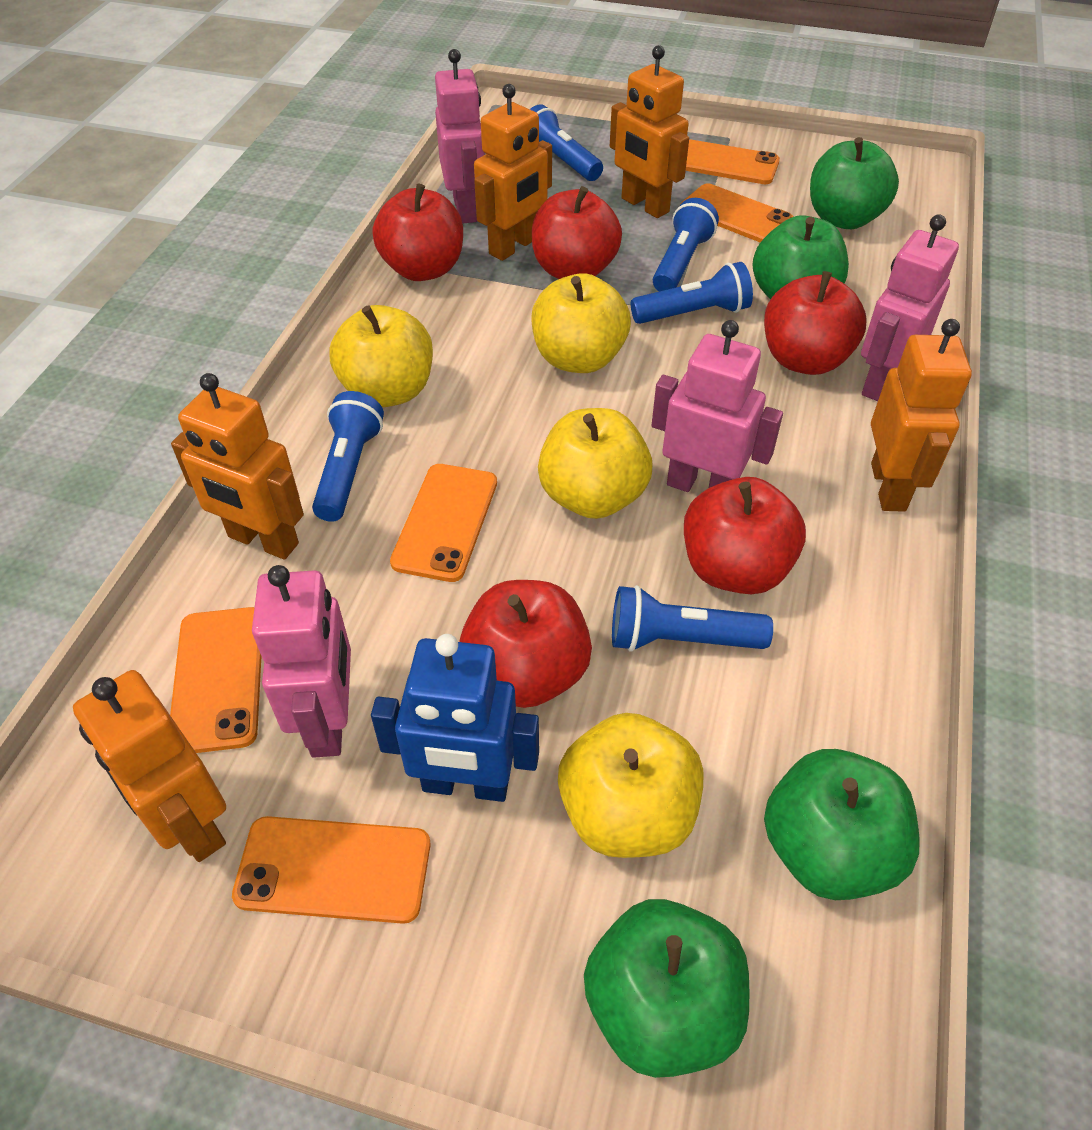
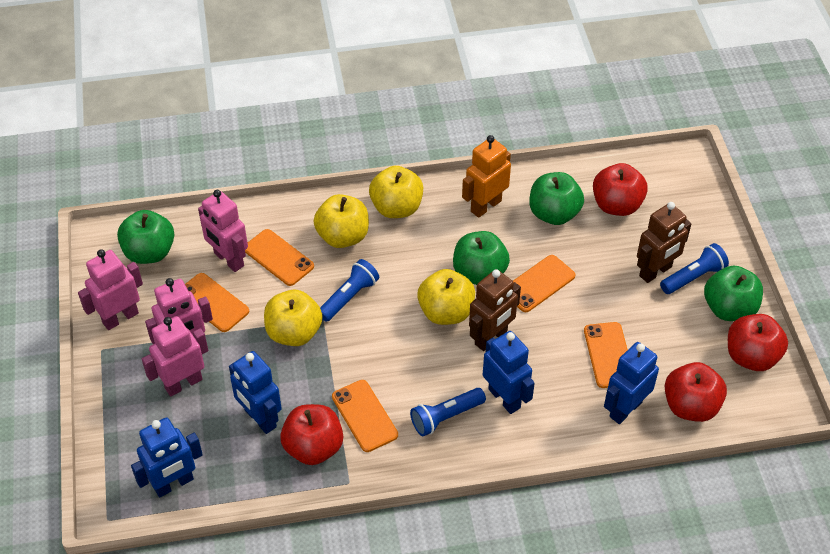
blue flashlight: 5 -> 3
blue robot: 1 -> 4
brown robot: 0 -> 2
orange robot: 5 -> 1
red apple: 5 -> 4

